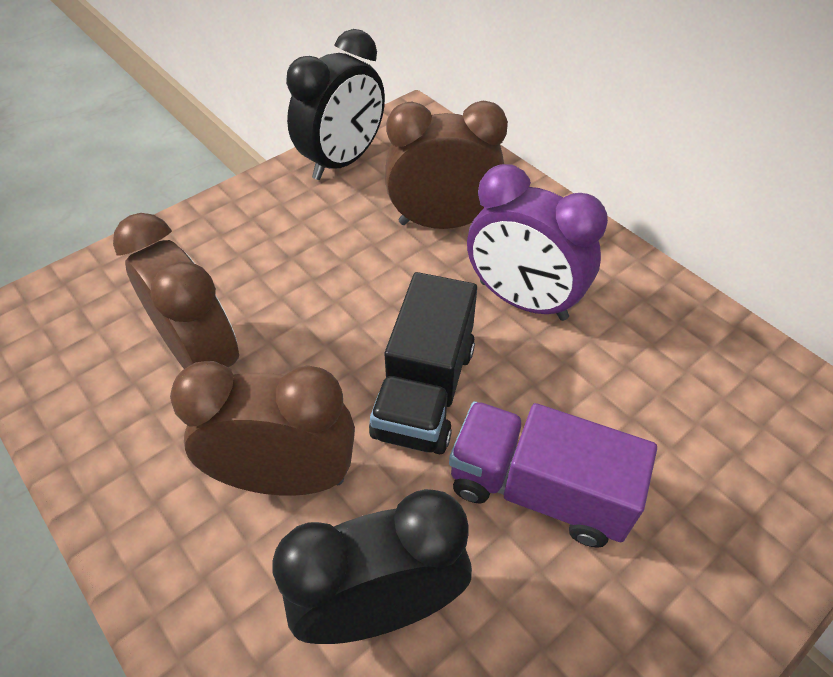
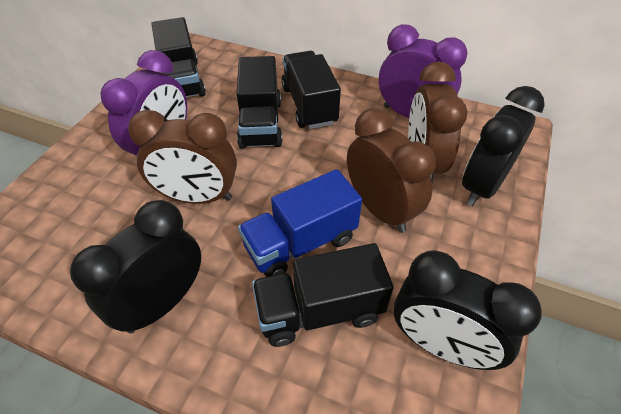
black clock: 2 -> 3
black truck: 1 -> 4
blue truck: 0 -> 1
purple clock: 1 -> 2
purple truck: 1 -> 0

